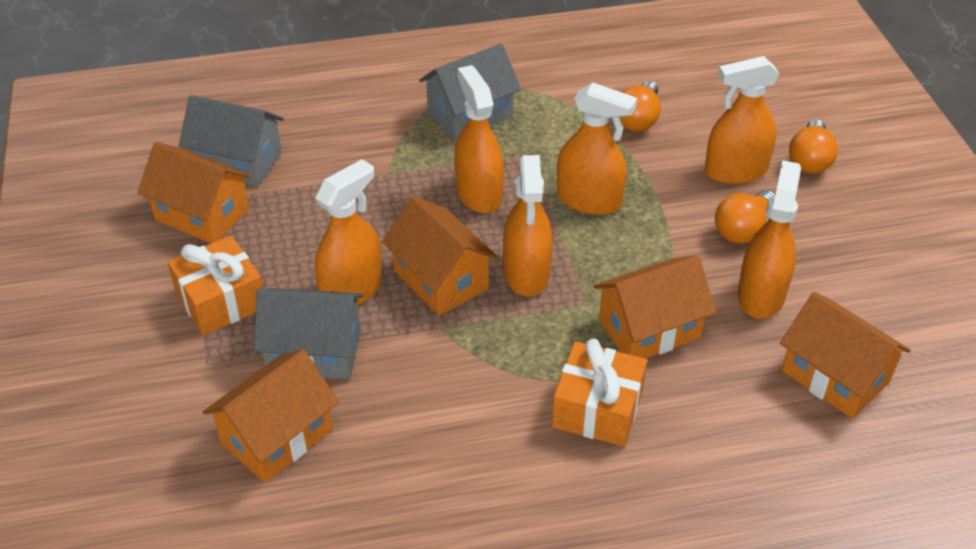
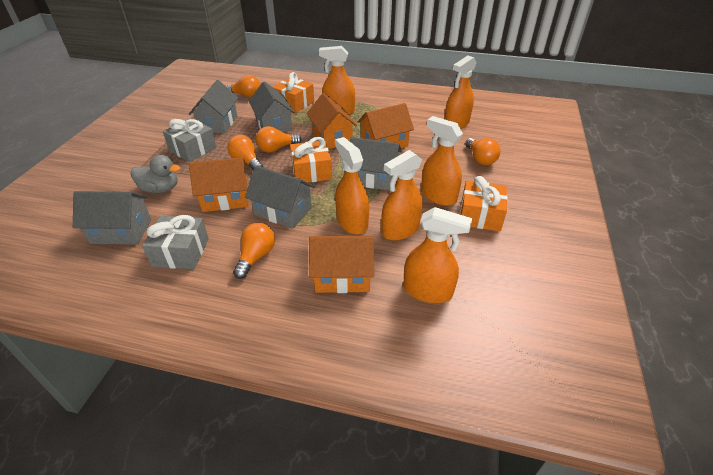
grey duck: 0 -> 1
grey gift: 0 -> 2
grey house: 3 -> 5
orange gift: 2 -> 3
orange house: 5 -> 4
orange light bulb: 3 -> 5

